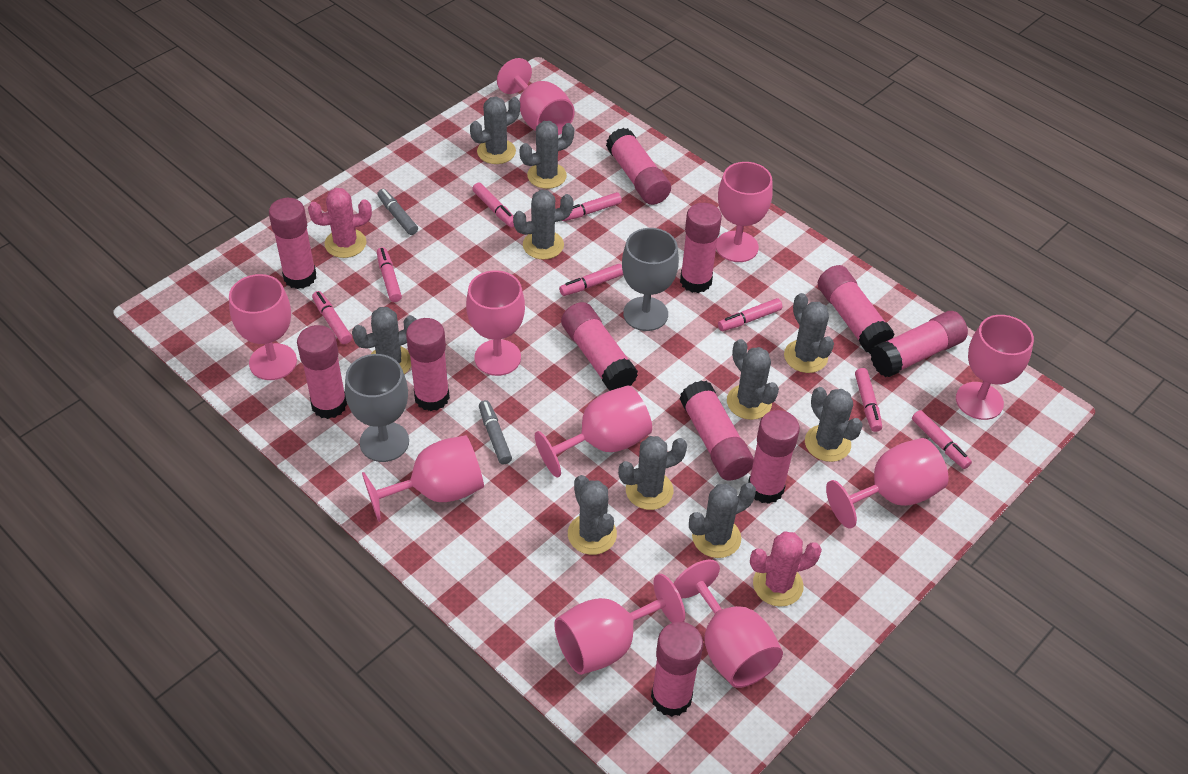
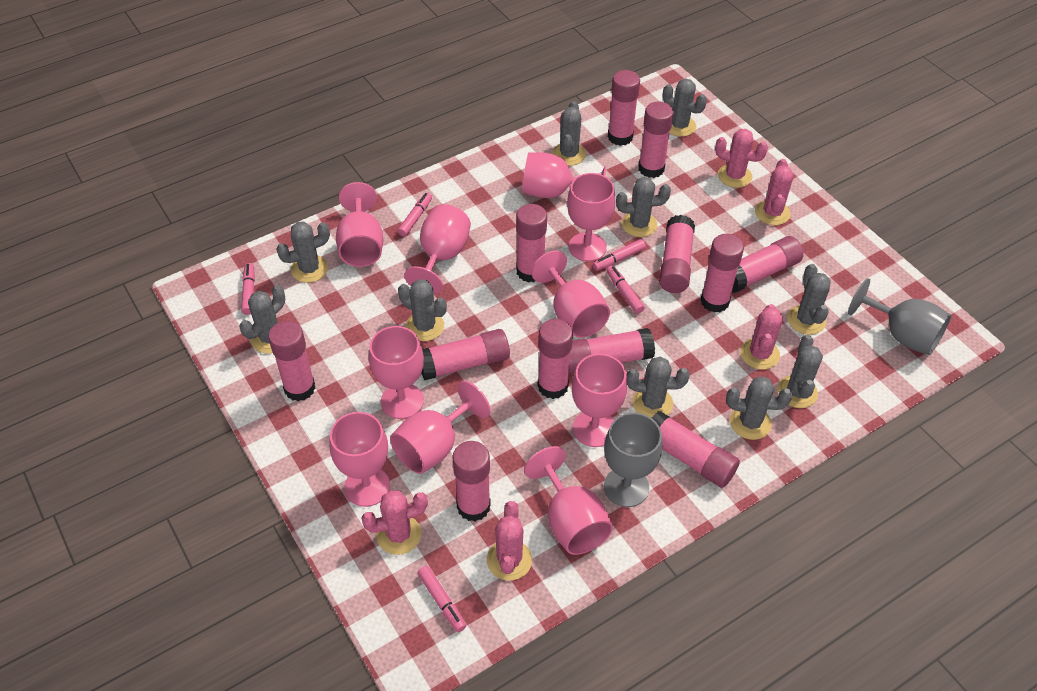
grey marker: 2 -> 0
pink cactus: 2 -> 5
pink glue stick: 11 -> 12
pink marker: 8 -> 5

